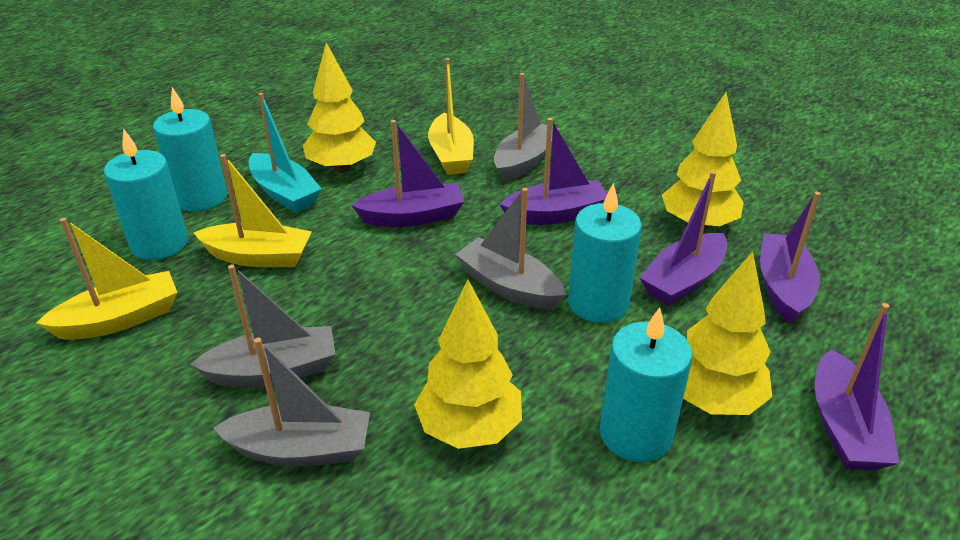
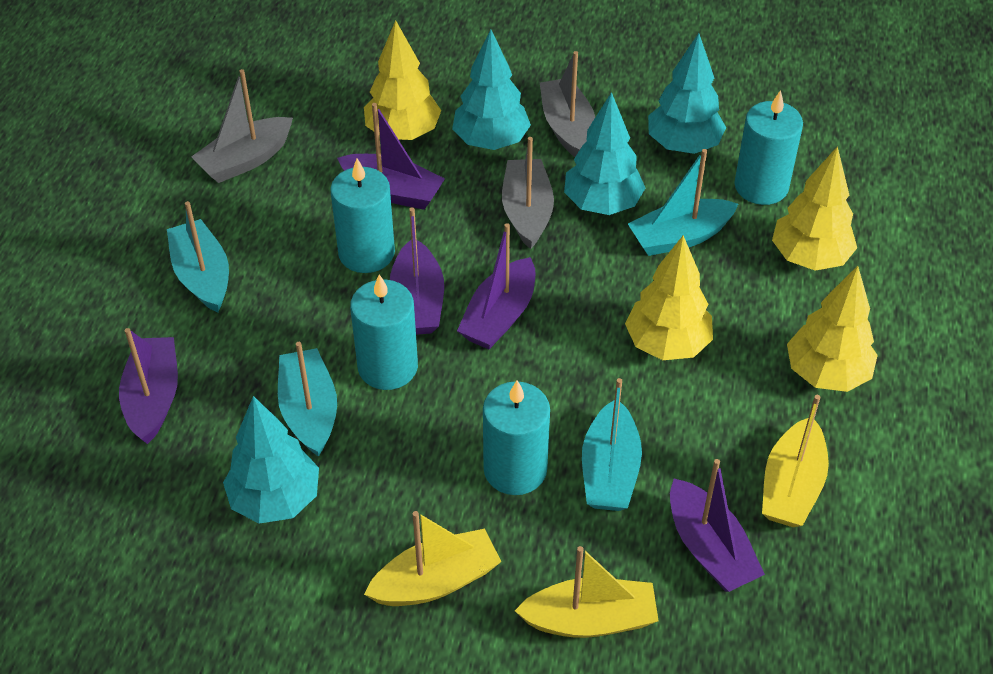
grey boat: 4 -> 3
turquoise boat: 1 -> 4
turquoise tree: 0 -> 4

